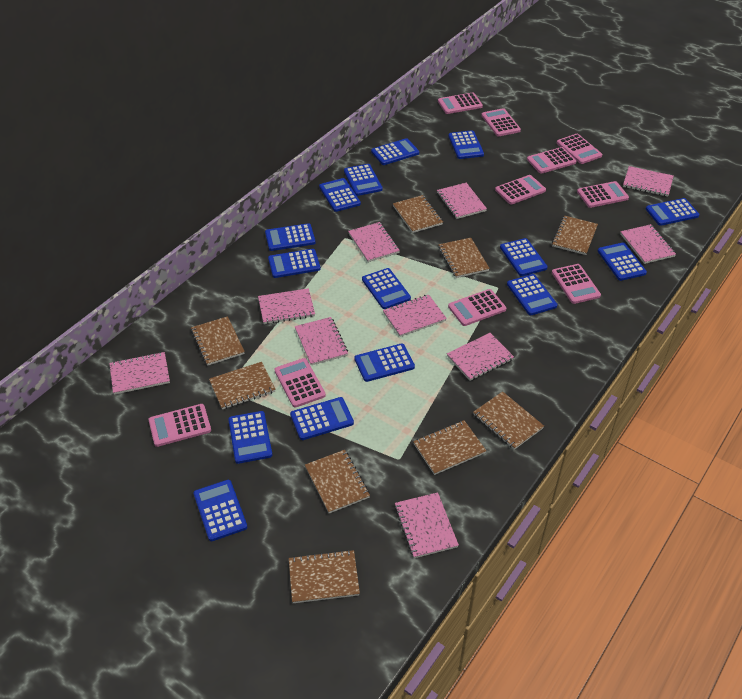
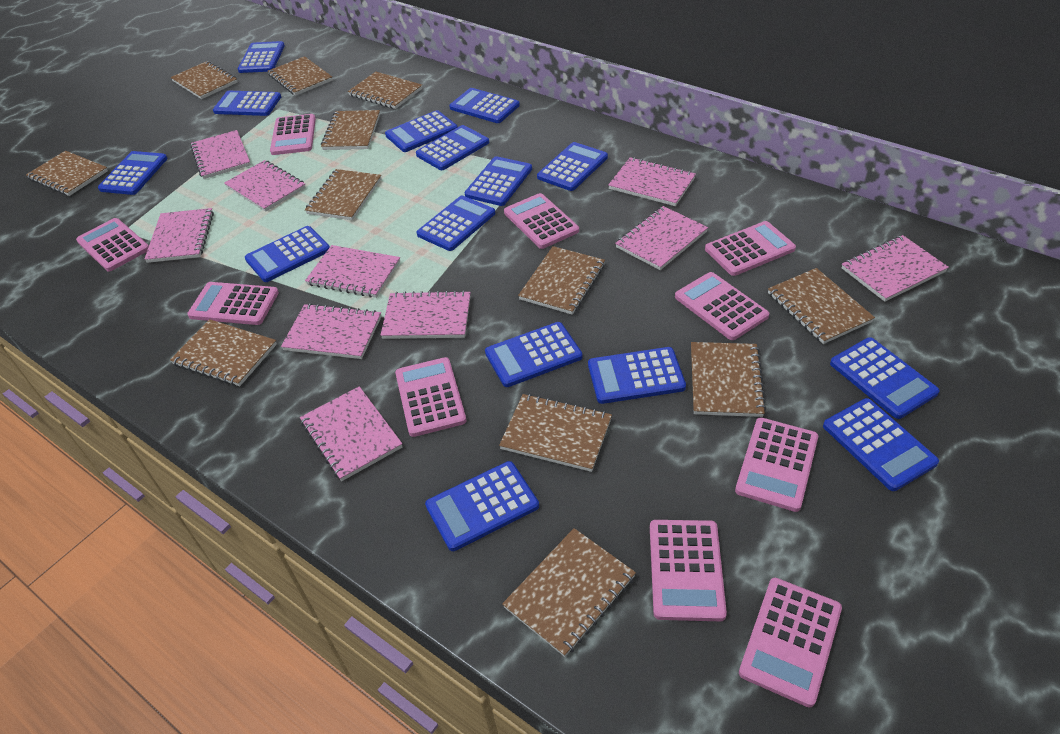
brown notebook: 9 -> 12

